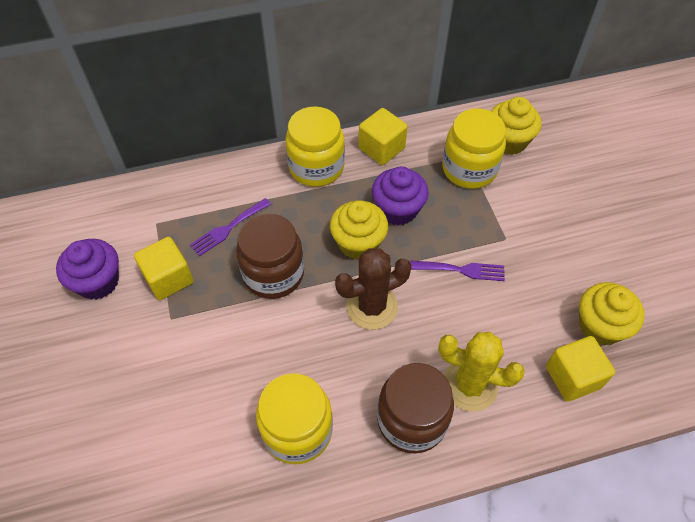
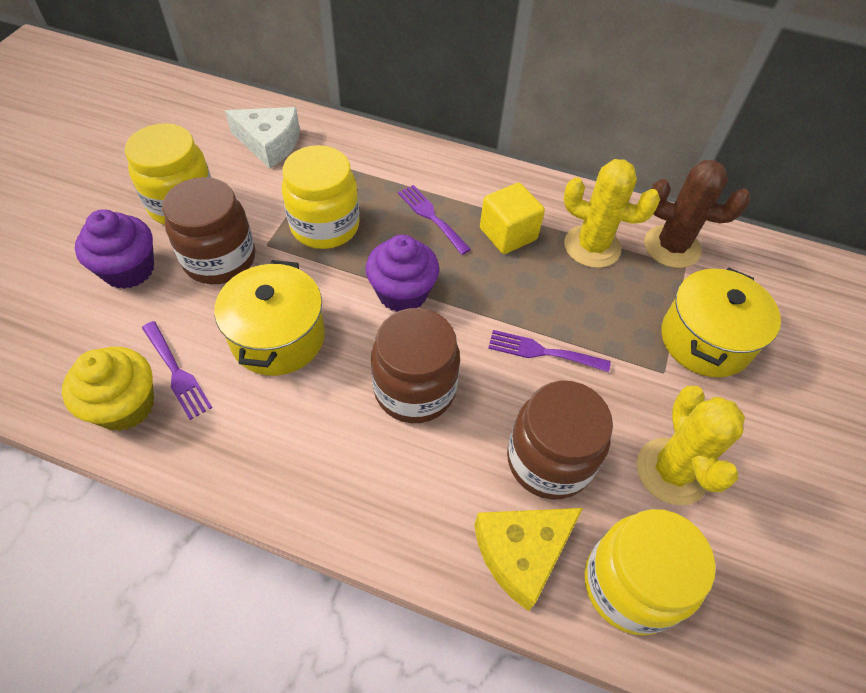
brown jar: 2 -> 3
purple fork: 2 -> 3
white cheese: 0 -> 1
yellow cactus: 1 -> 2
yellow cheese: 0 -> 1
yellow cube: 3 -> 1
yellow cupcake: 3 -> 1
yellow pot: 0 -> 2

